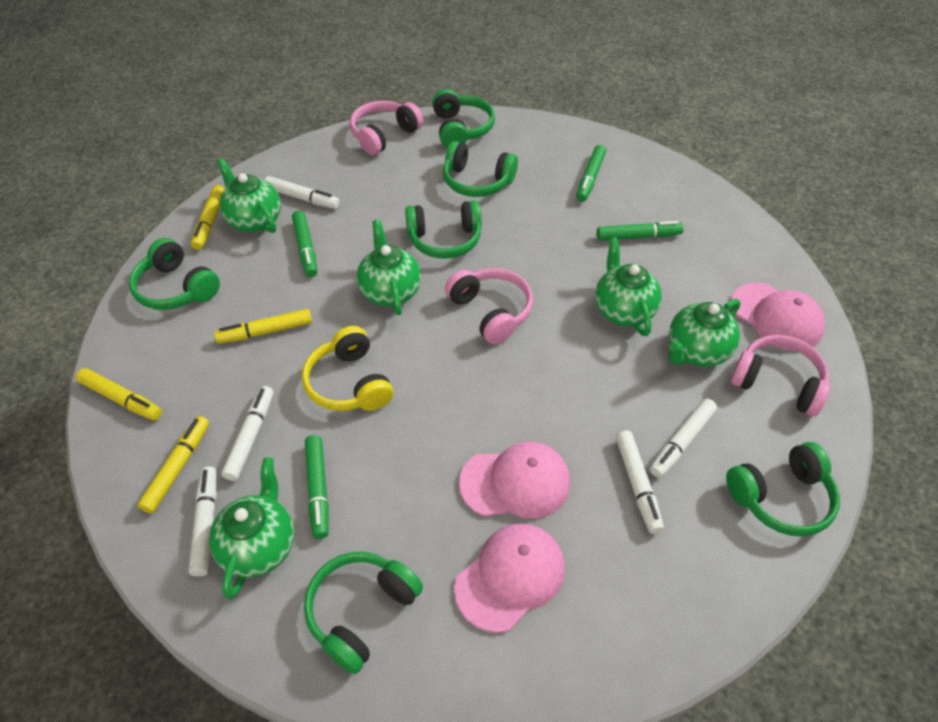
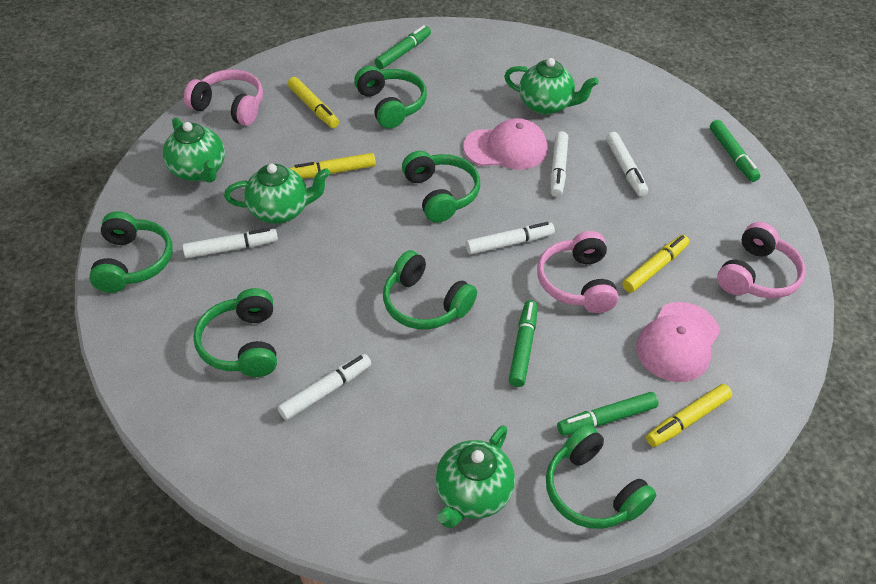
green teapot: 5 -> 4
pink cap: 3 -> 2
yellow headphones: 1 -> 0

